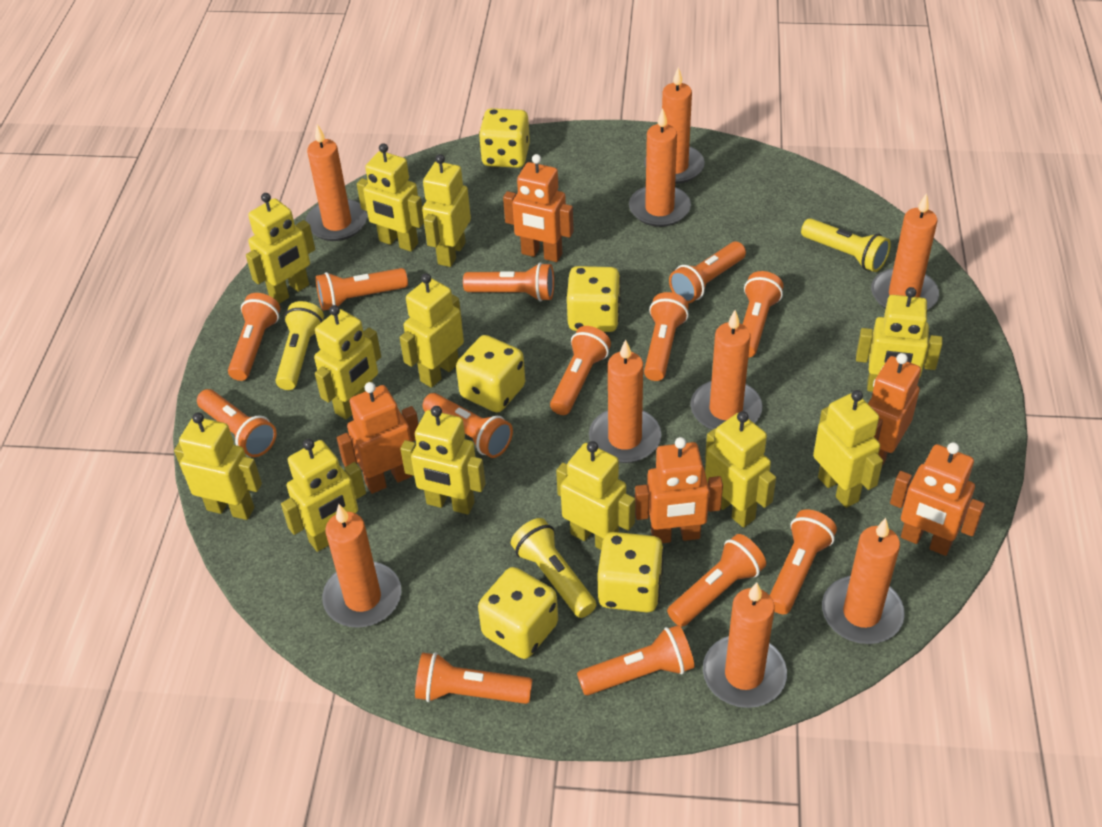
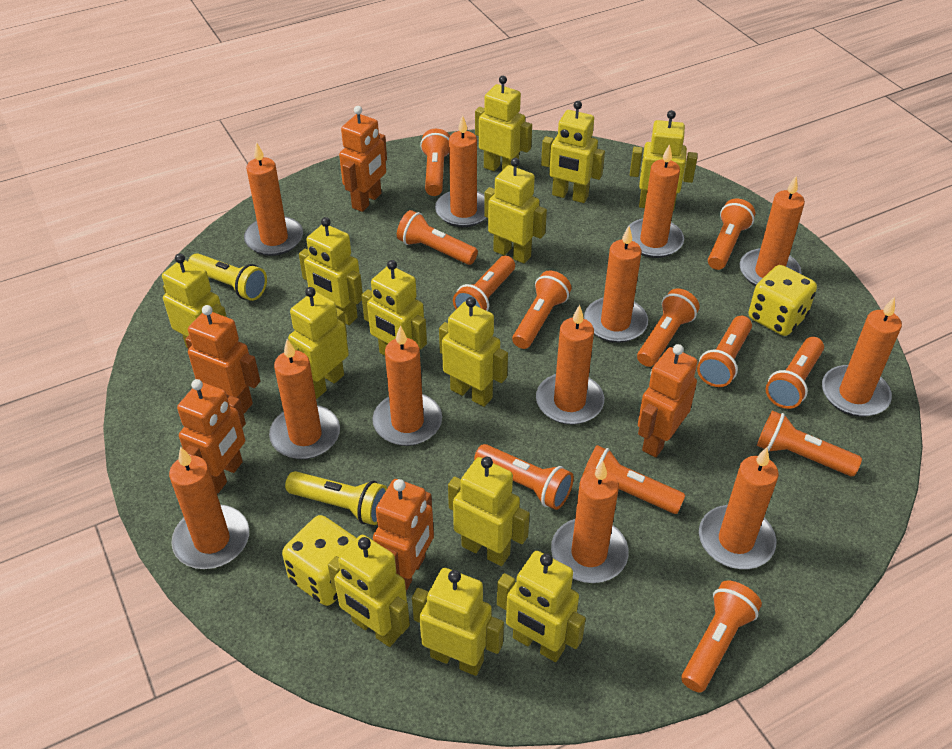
orange candle: 9 -> 12
orange flashlight: 13 -> 12
yellow dice: 5 -> 2
yellow flashlight: 3 -> 2
yellow robot: 12 -> 13

